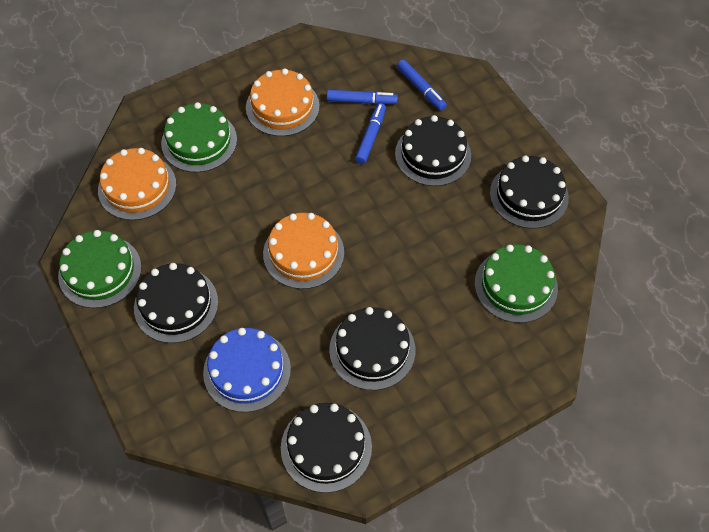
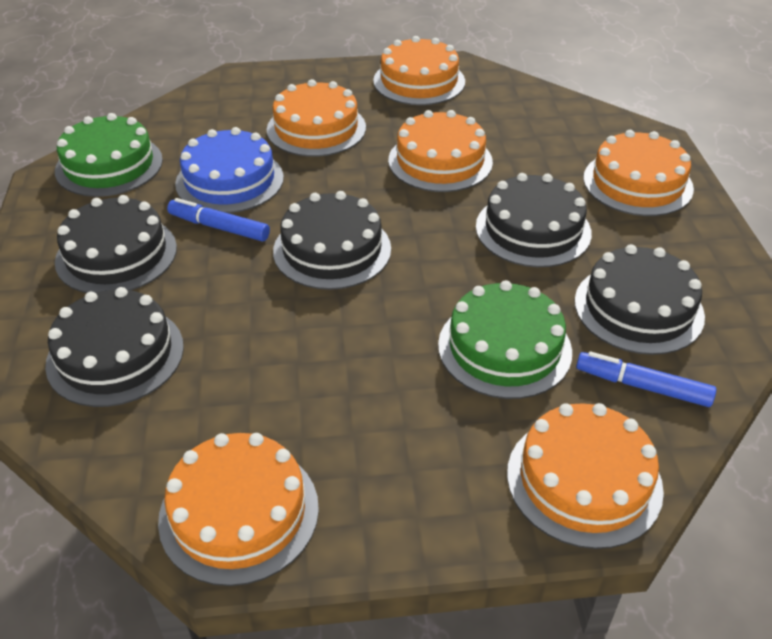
blue marker: 3 -> 2
green cake: 3 -> 2
orange cake: 3 -> 6

